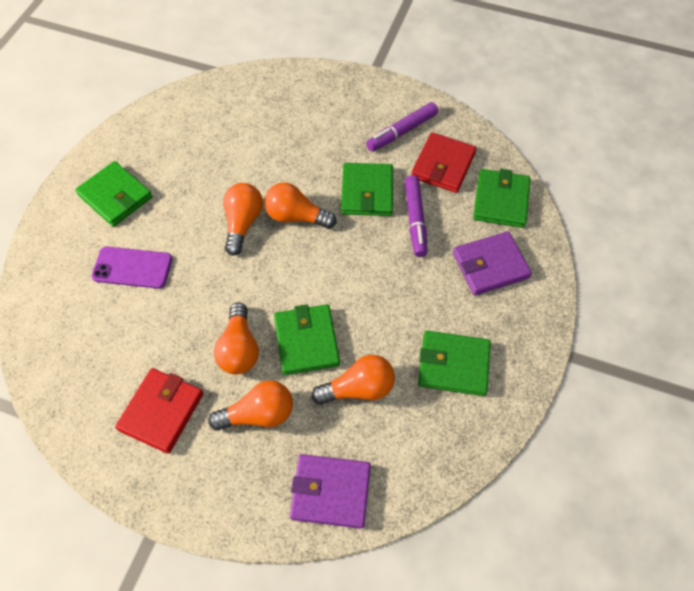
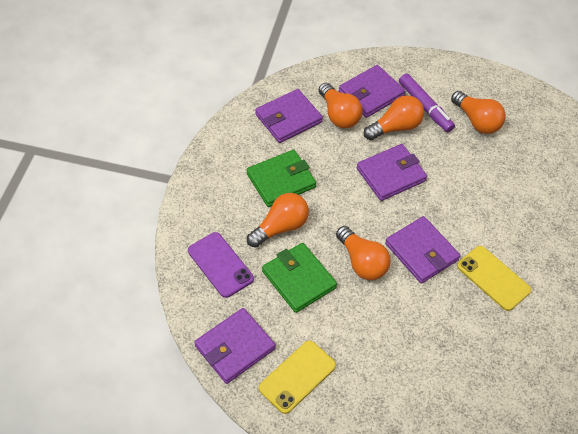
green wallet: 5 -> 2
purple marker: 2 -> 1
purple wallet: 2 -> 5
red wallet: 2 -> 0
yellow phone: 0 -> 2

